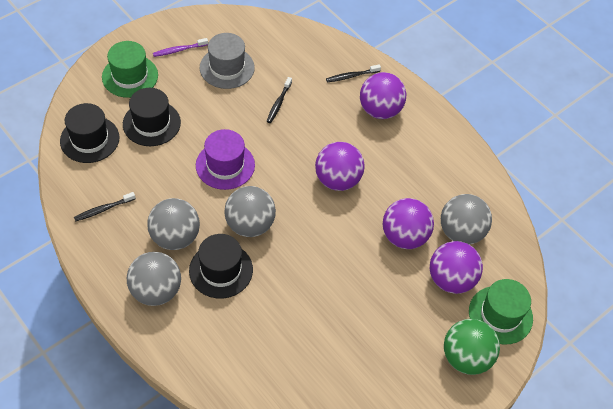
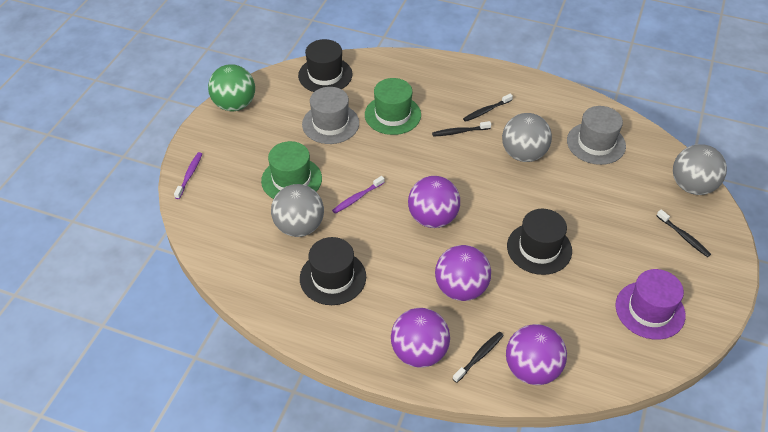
black toothbrush: 3 -> 4
grey ball: 4 -> 3
grey hat: 1 -> 2
purple toothbrush: 1 -> 2

